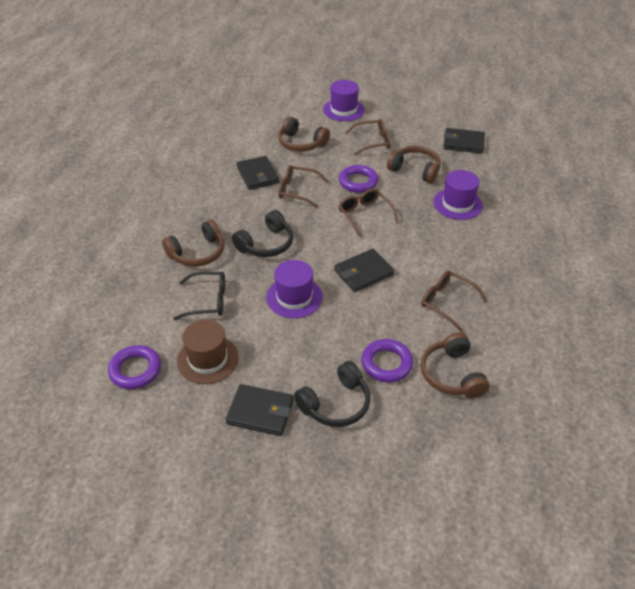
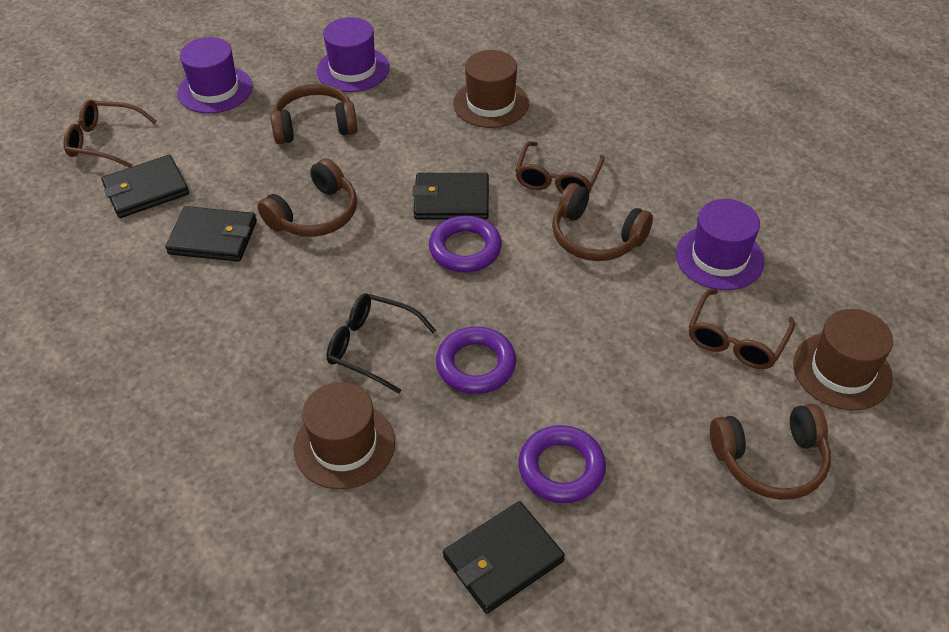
black headphones: 2 -> 0
brown glasses: 4 -> 3
brown hat: 1 -> 3

